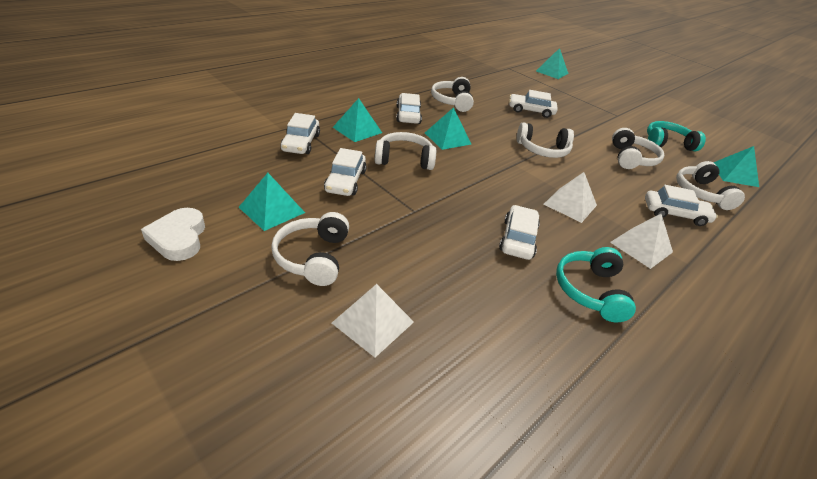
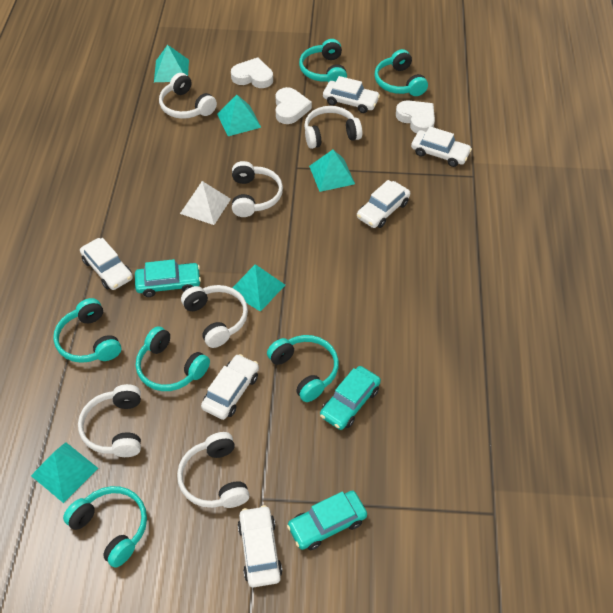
turquoise car: 0 -> 3
turquoise headphones: 2 -> 6
white heart: 1 -> 3
white pyramid: 3 -> 1

